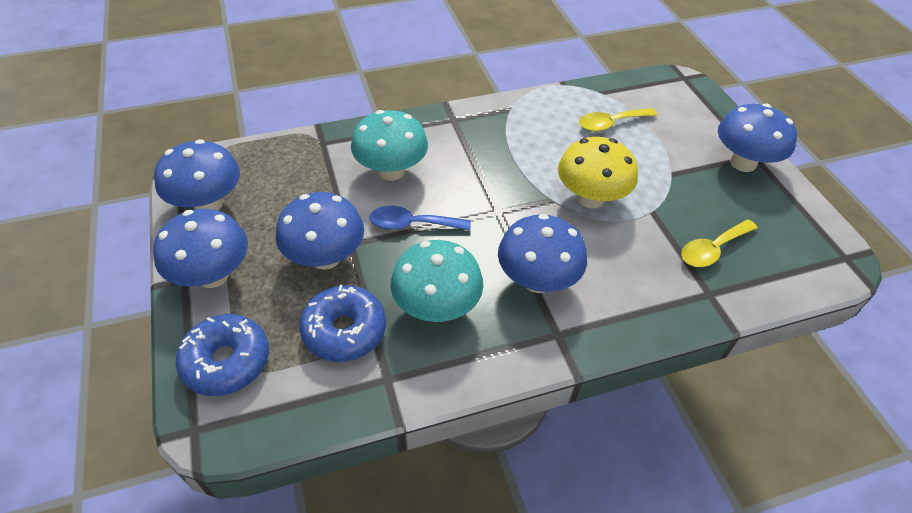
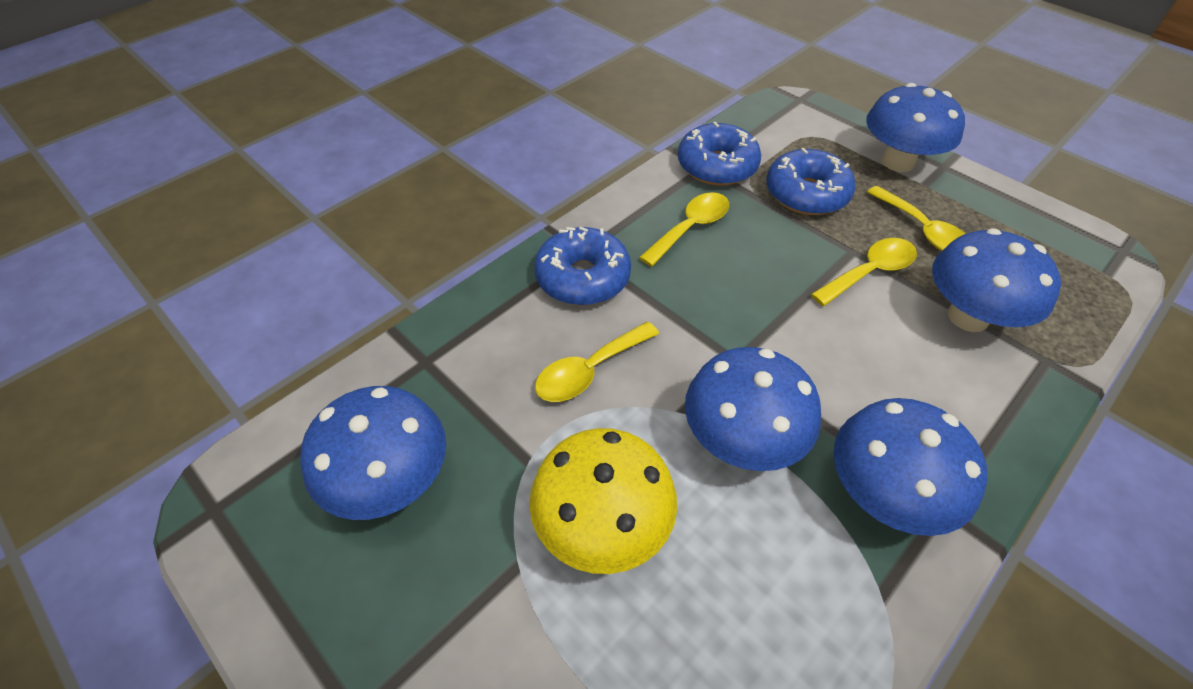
blue donut: 2 -> 3
blue spoon: 1 -> 0
turquoise mushroom: 2 -> 0
yellow spoon: 2 -> 4

